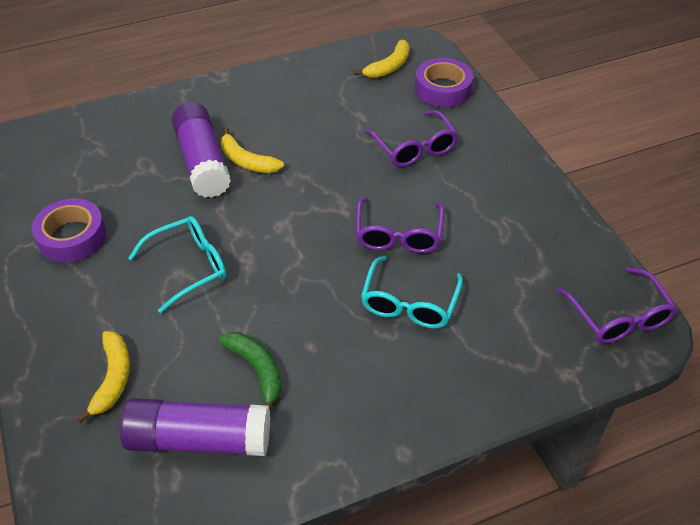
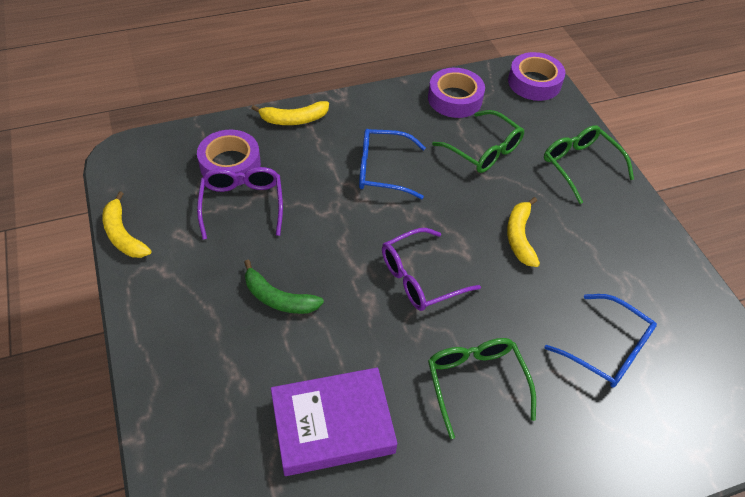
blue glasses: 0 -> 2
green glasses: 0 -> 3
purple book: 0 -> 1
purple glasses: 3 -> 2
purple glue stick: 2 -> 0
purple tape: 2 -> 3
turquoise glasses: 2 -> 0

